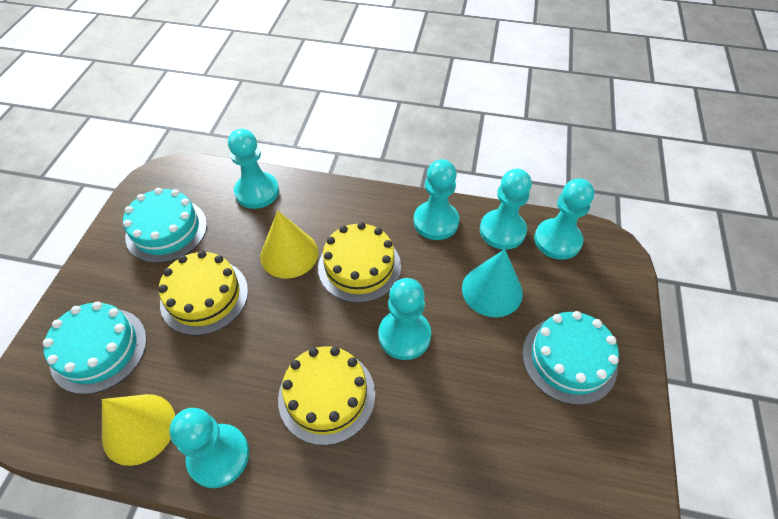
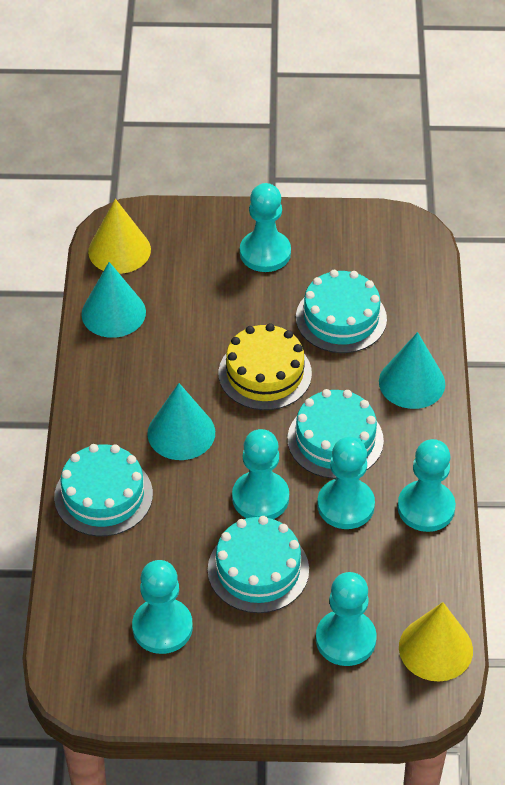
turquoise cake: 3 -> 4
turquoise cone: 1 -> 3
yellow cake: 3 -> 1

